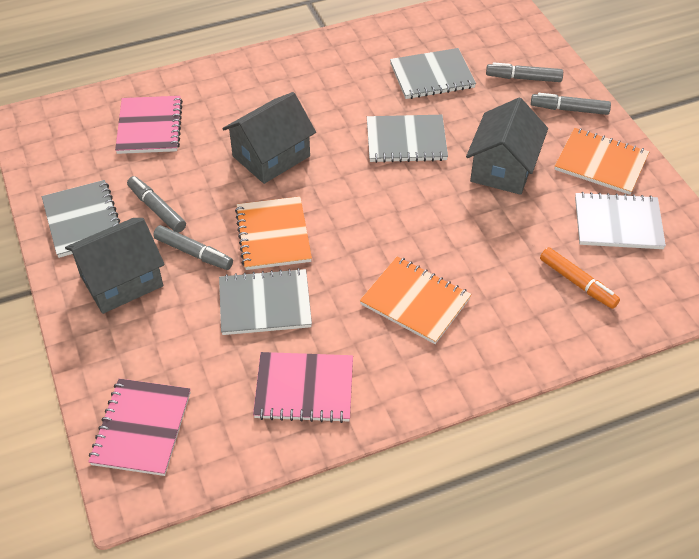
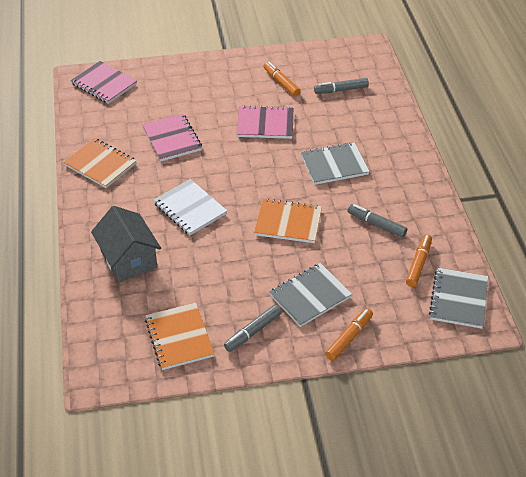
grey house: 3 -> 1
grey marker: 4 -> 3
grey notebook: 4 -> 3
orange marker: 1 -> 3

